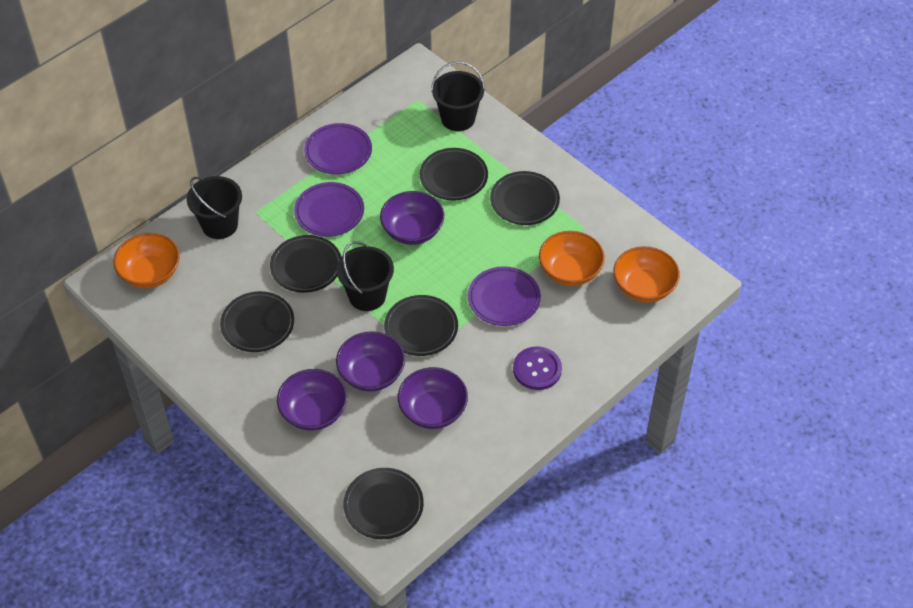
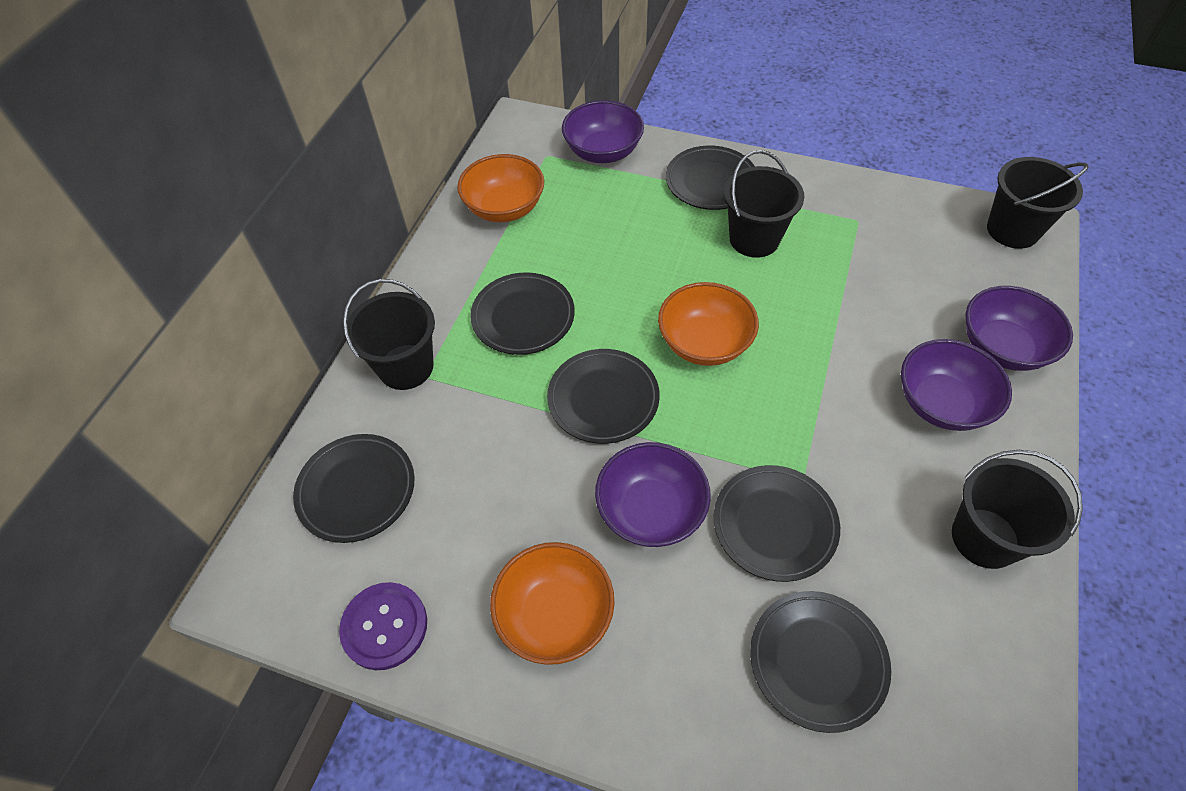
black bucket: 3 -> 4
purple plate: 3 -> 0

